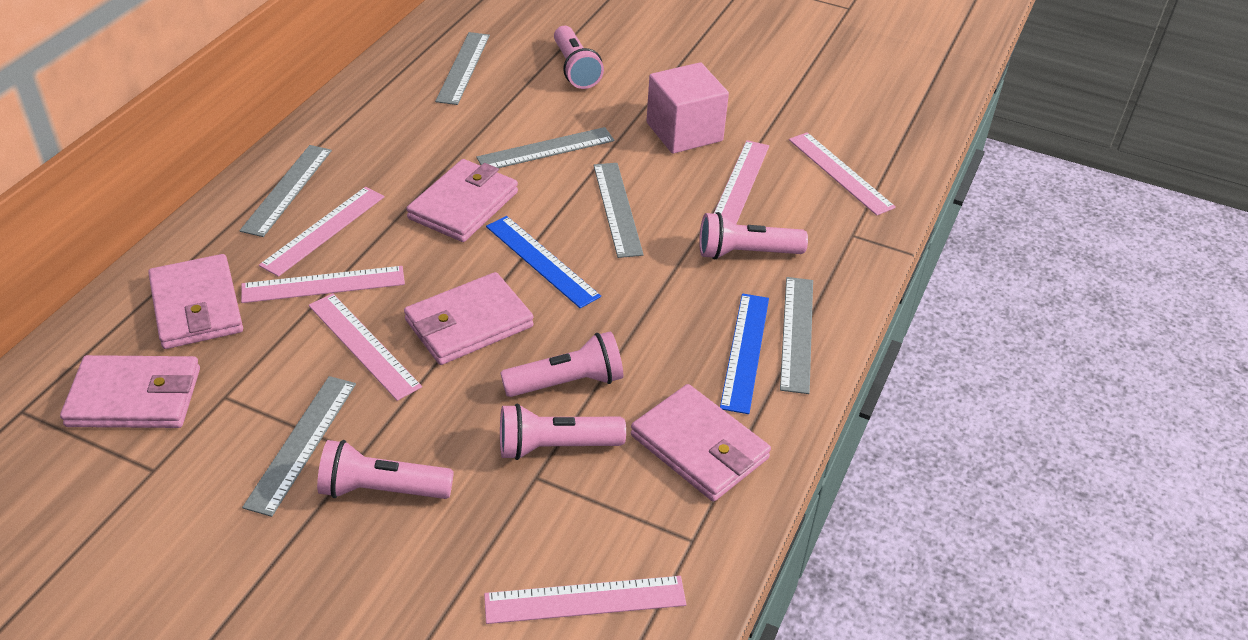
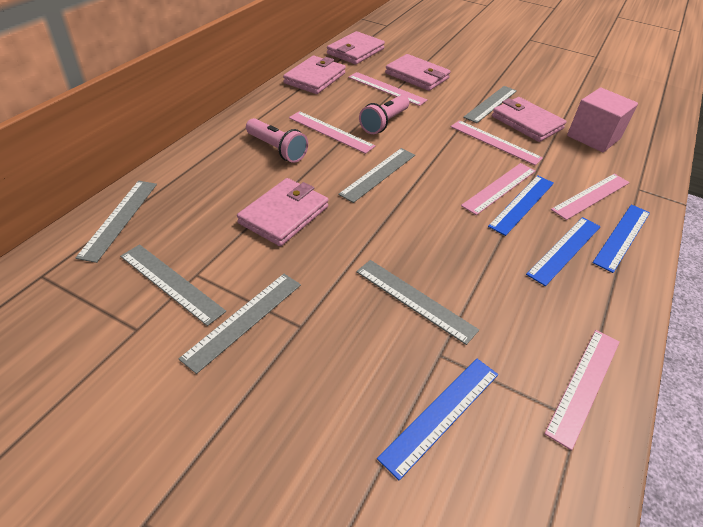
blue ruler: 2 -> 4
pink flashlight: 5 -> 2

